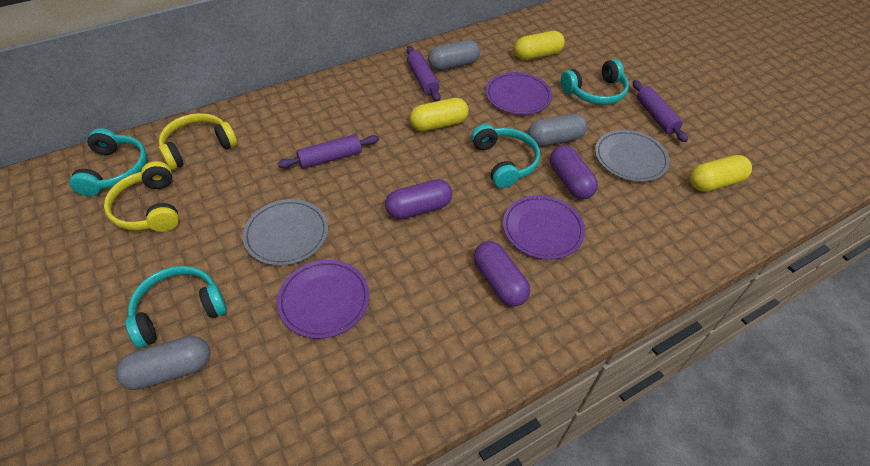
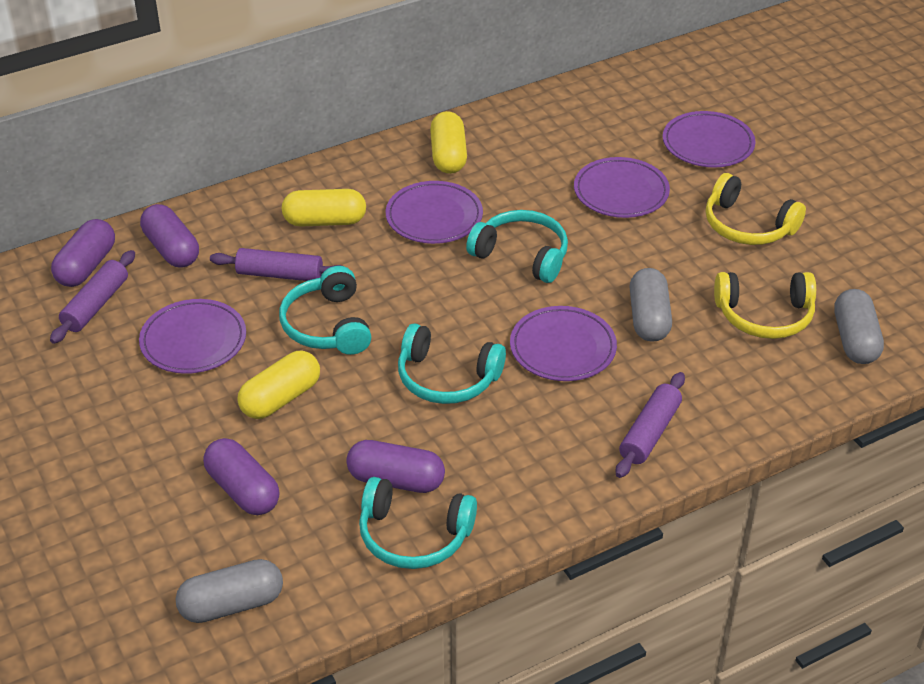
grey plate: 2 -> 0
purple capsule: 3 -> 4
purple plate: 3 -> 5

